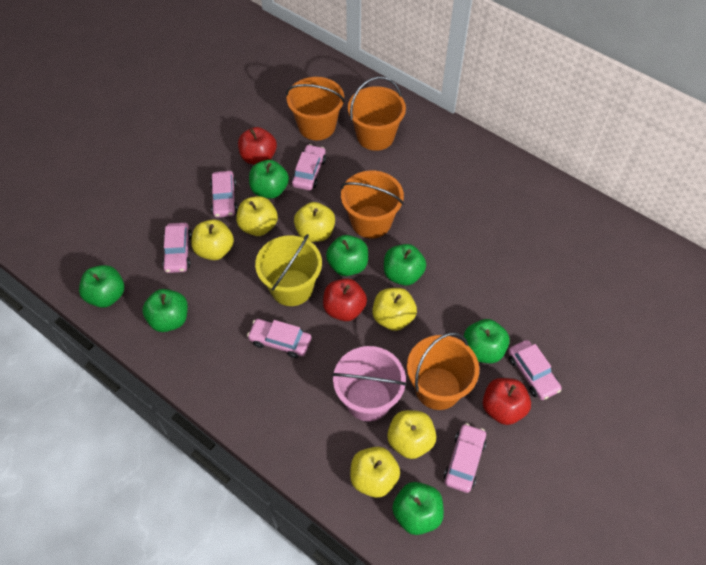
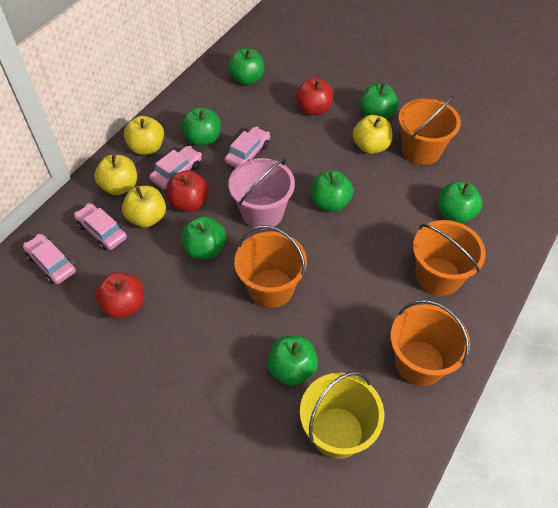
pink car: 6 -> 4
yellow apple: 6 -> 4

